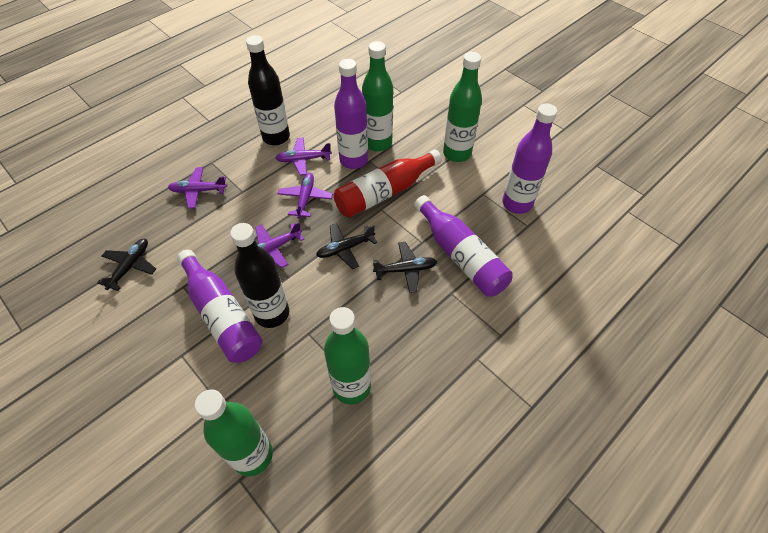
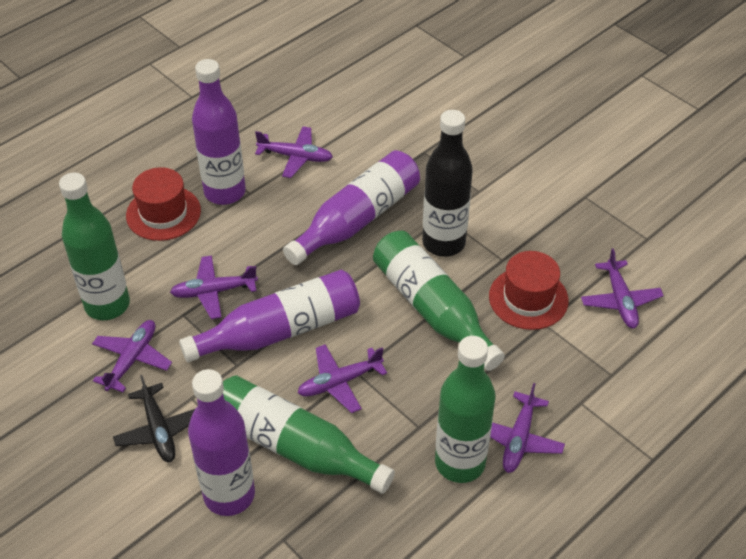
black bottle: 2 -> 1
black plane: 3 -> 1
purple plane: 4 -> 6
red bottle: 1 -> 0
red hat: 0 -> 2

